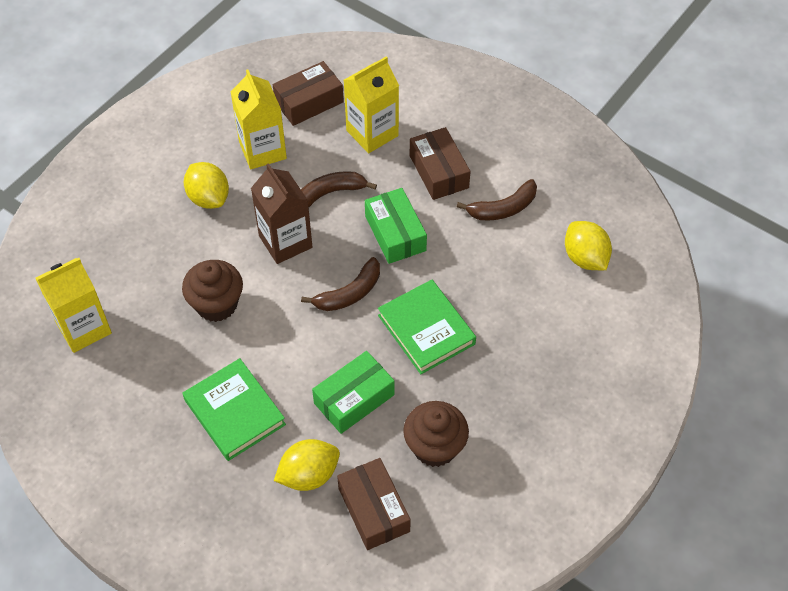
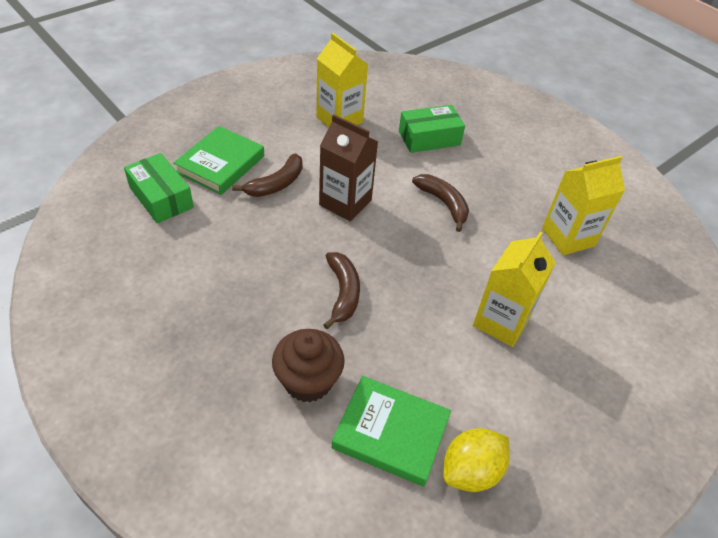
brown box: 3 -> 0
brown cupcake: 2 -> 1
yellow lemon: 3 -> 1

